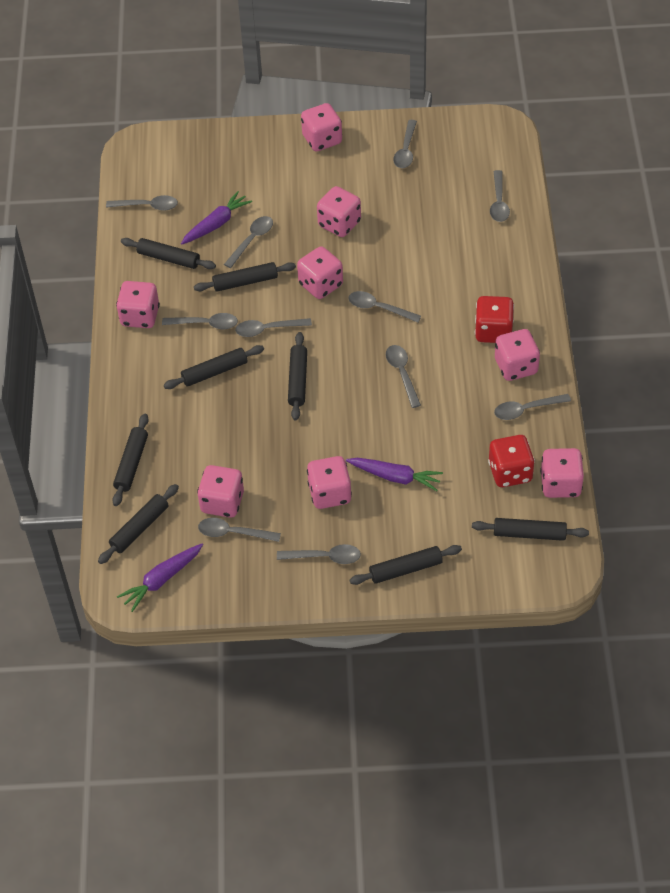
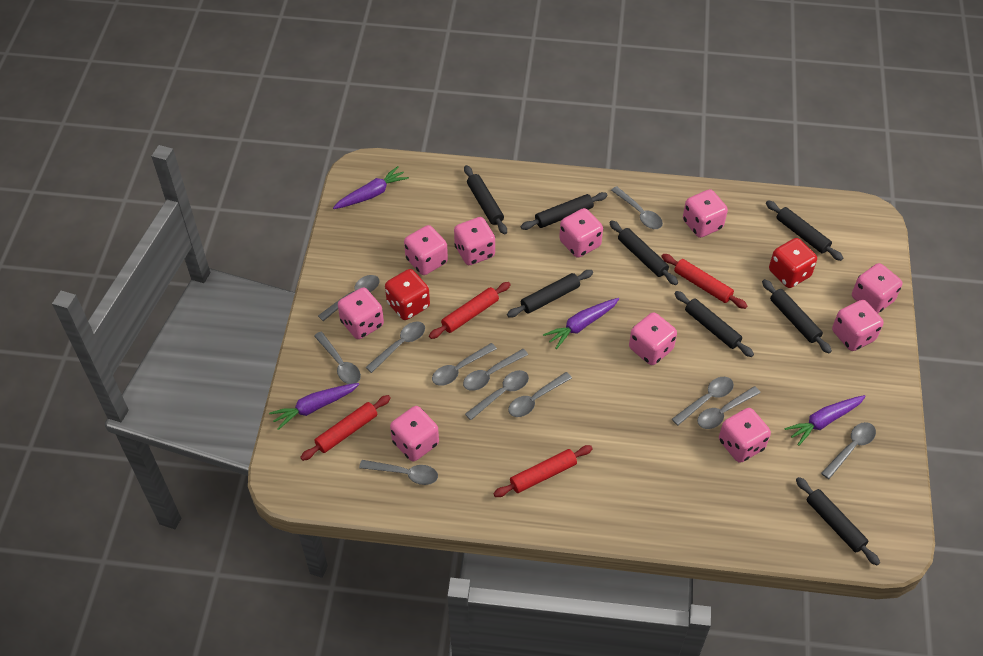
grey spoon: 11 -> 12
pink dice: 8 -> 10
purple carrot: 3 -> 4
red rolling pin: 0 -> 4

